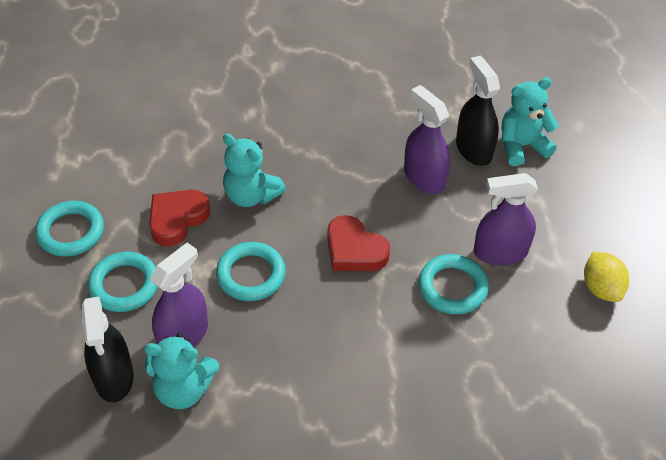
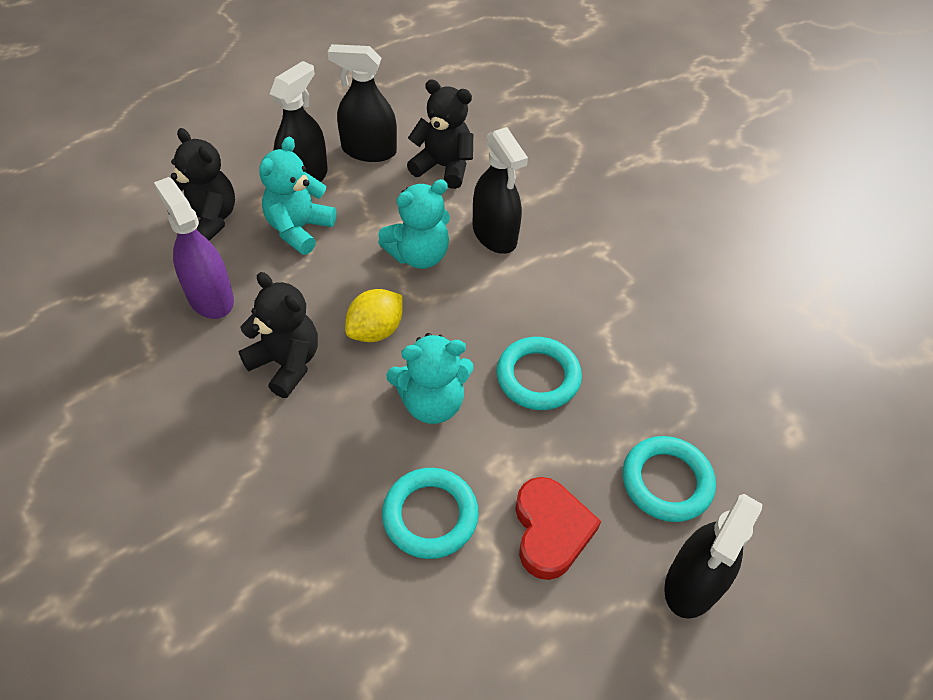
black spray bottle: 2 -> 4
black teddy bear: 0 -> 3
purple spray bottle: 3 -> 1
red heart: 2 -> 1
turquoise ring: 4 -> 3

